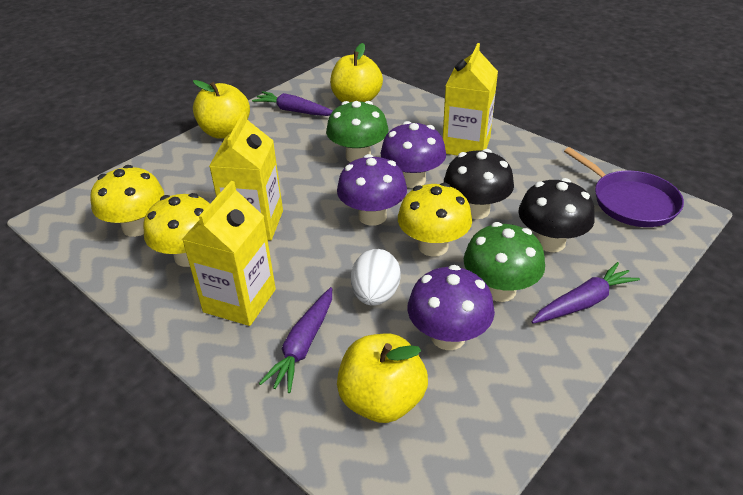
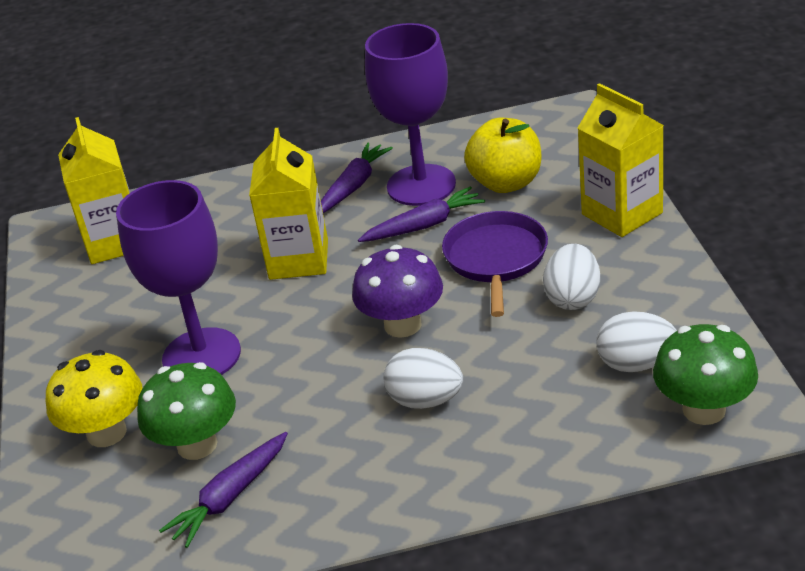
black mushroom: 2 -> 0
purple goblet: 0 -> 2
purple mushroom: 3 -> 1
white egg: 1 -> 3
yellow apple: 3 -> 1
yellow mushroom: 3 -> 1

